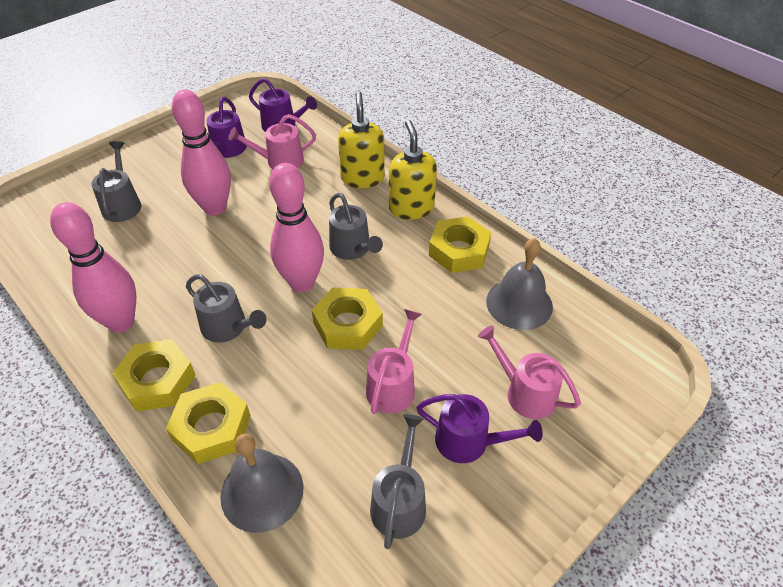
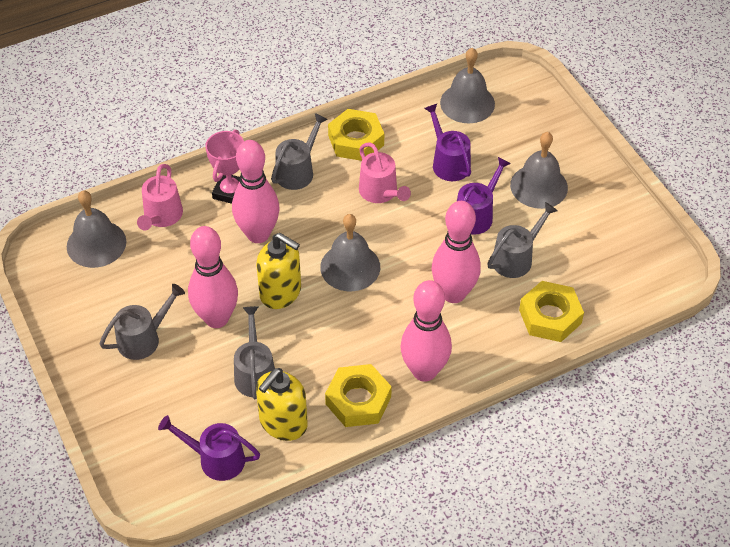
grey bell: 2 -> 4
pink bowling pin: 3 -> 4
pink trophy: 0 -> 1
pink watering can: 3 -> 2
yellow nut: 4 -> 3

